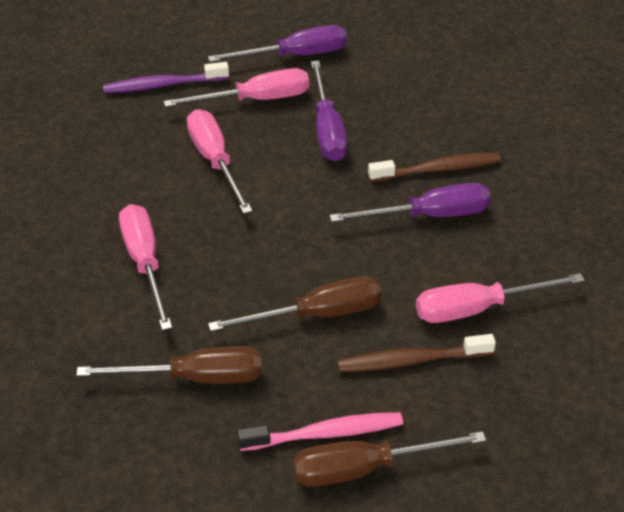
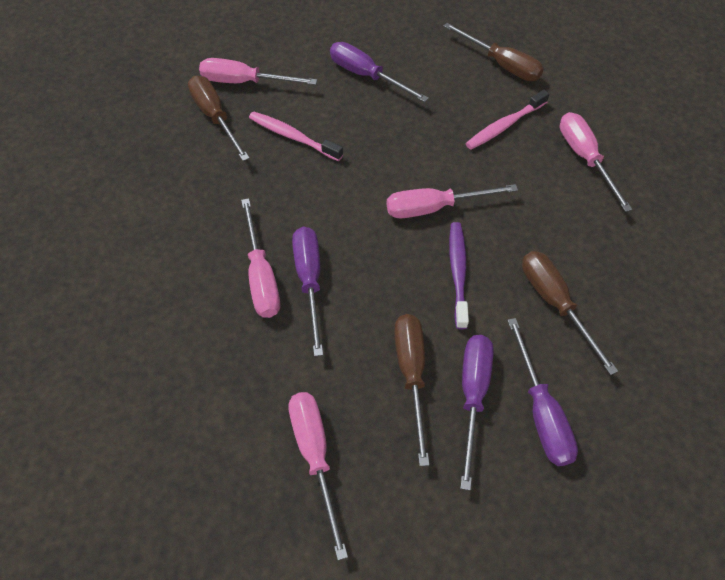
brown screwdriver: 3 -> 4
brown toothbrush: 2 -> 0
pink screwdriver: 4 -> 5
pink toothbrush: 1 -> 2
purple screwdriver: 3 -> 4

